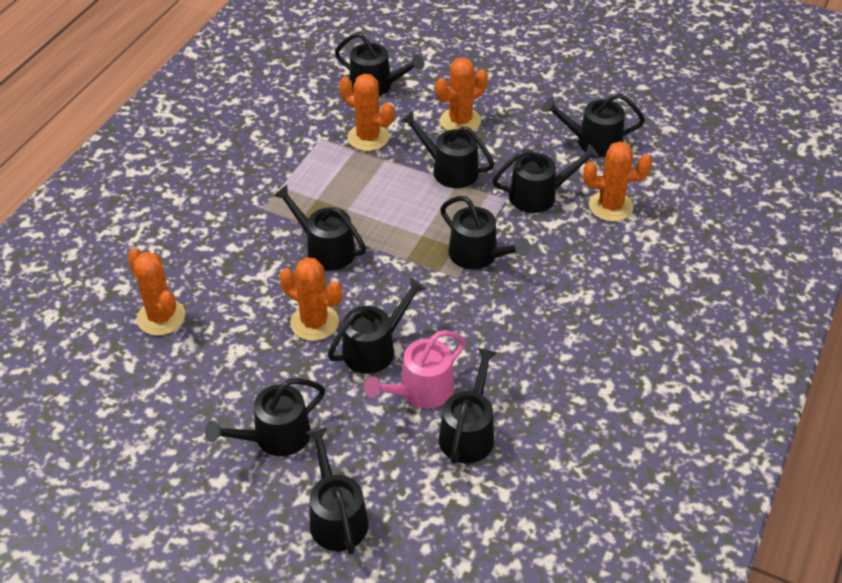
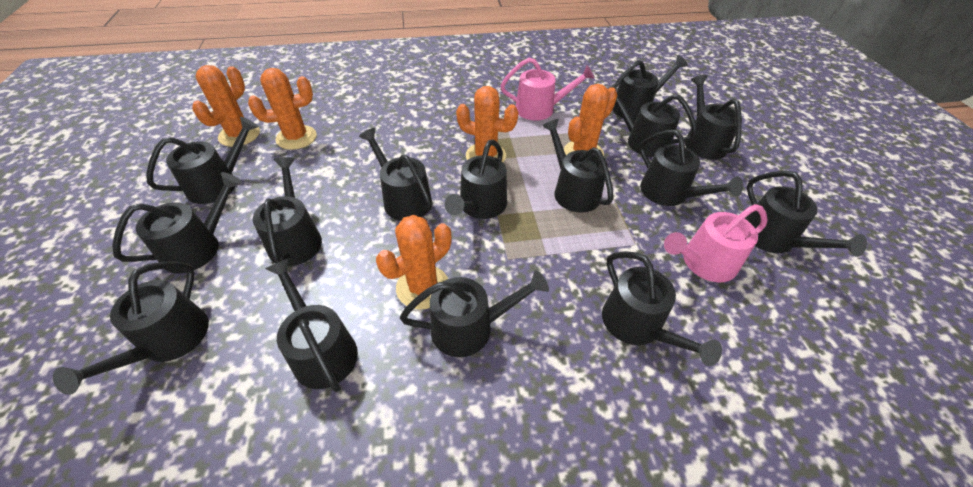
black watering can: 10 -> 15
pink watering can: 1 -> 2

